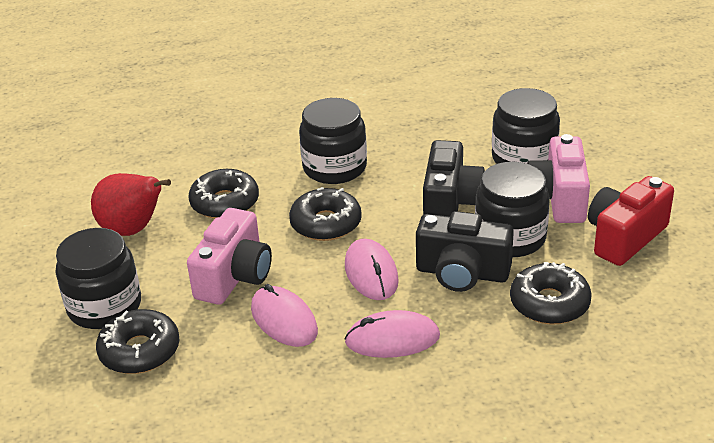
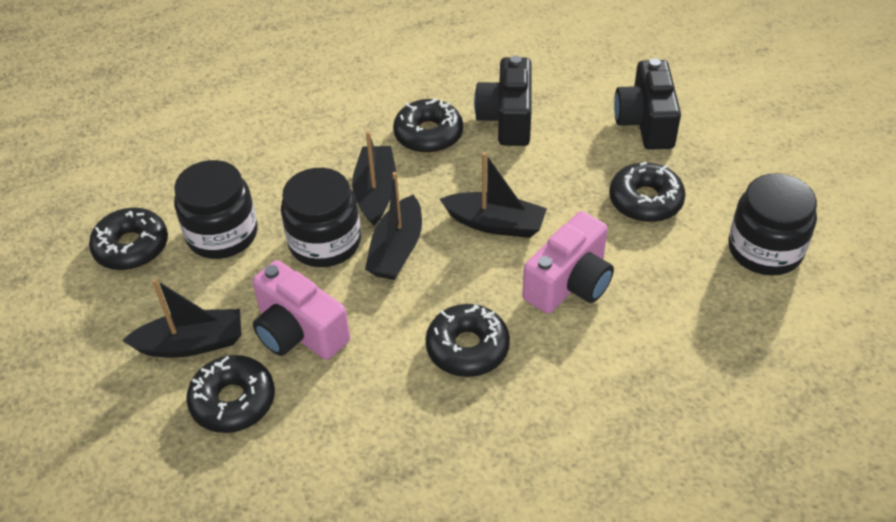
black boat: 0 -> 4
black donut: 4 -> 5
black jar: 4 -> 3
pink mouse: 3 -> 0
red camera: 1 -> 0
red pear: 1 -> 0

